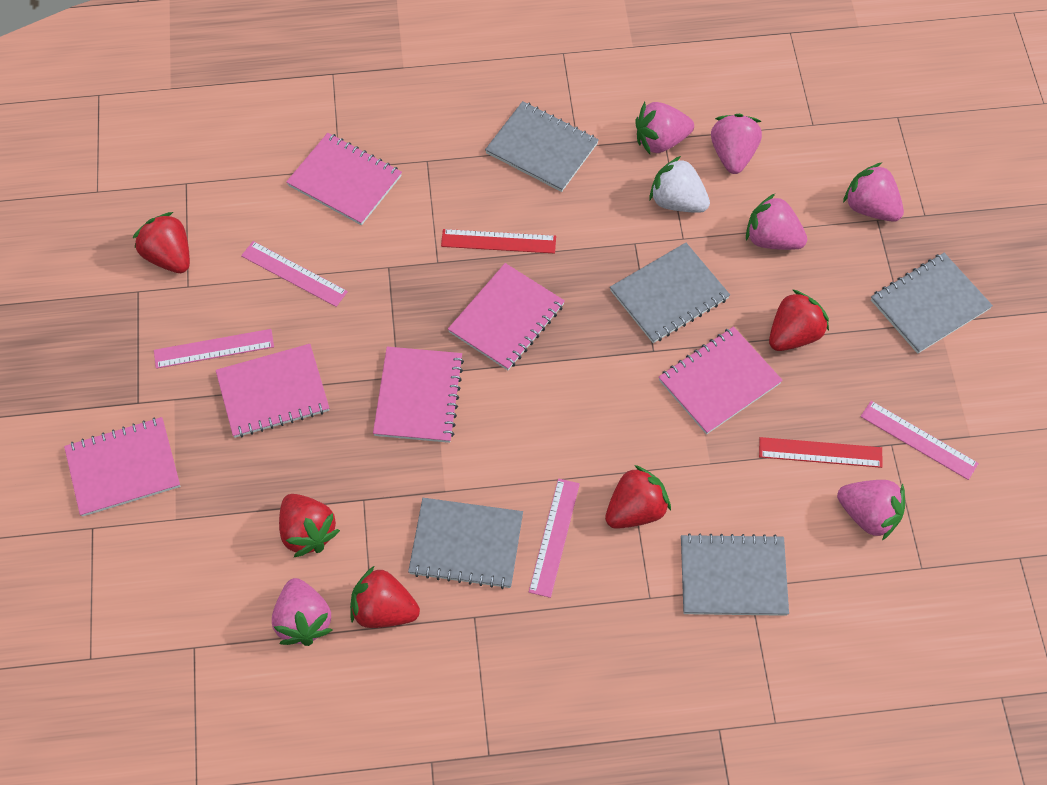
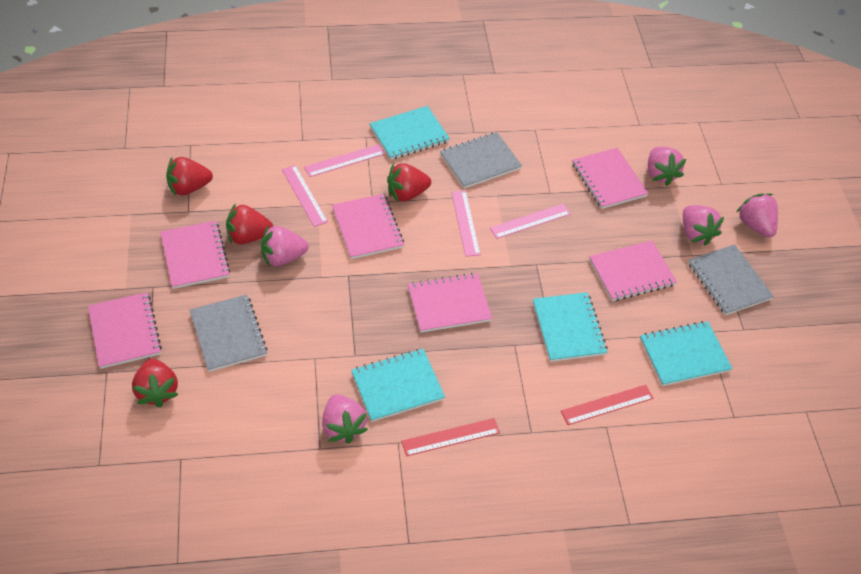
grey notebook: 5 -> 3
pink strawberry: 6 -> 5
red strawberry: 5 -> 4
turquoise notebook: 0 -> 4
white strawberry: 1 -> 0

